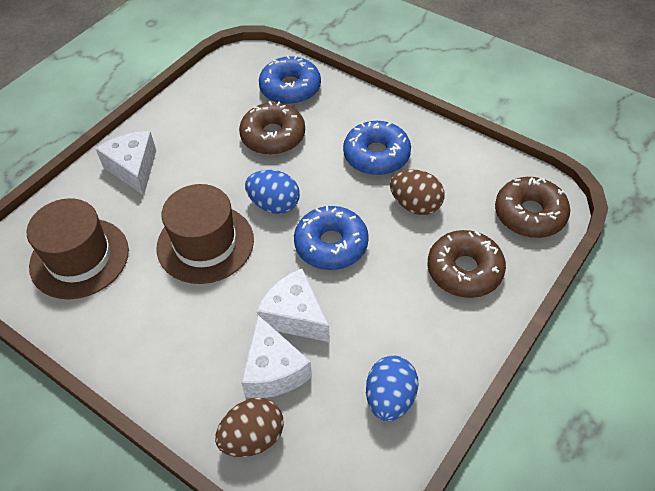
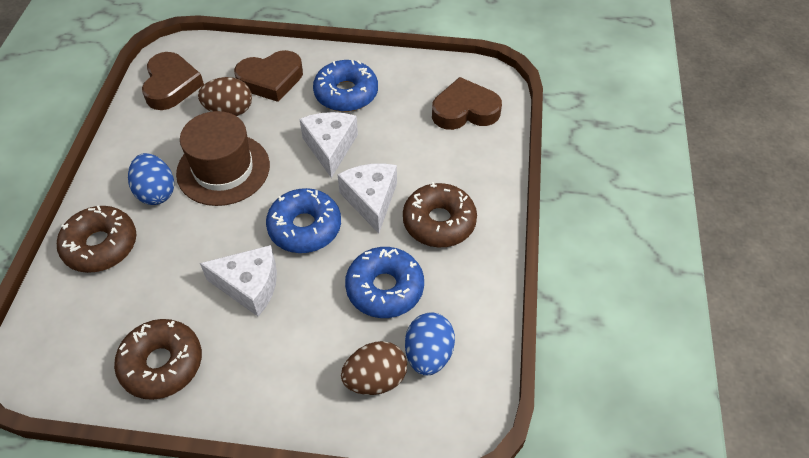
brown hat: 2 -> 1
brown heart: 0 -> 3

